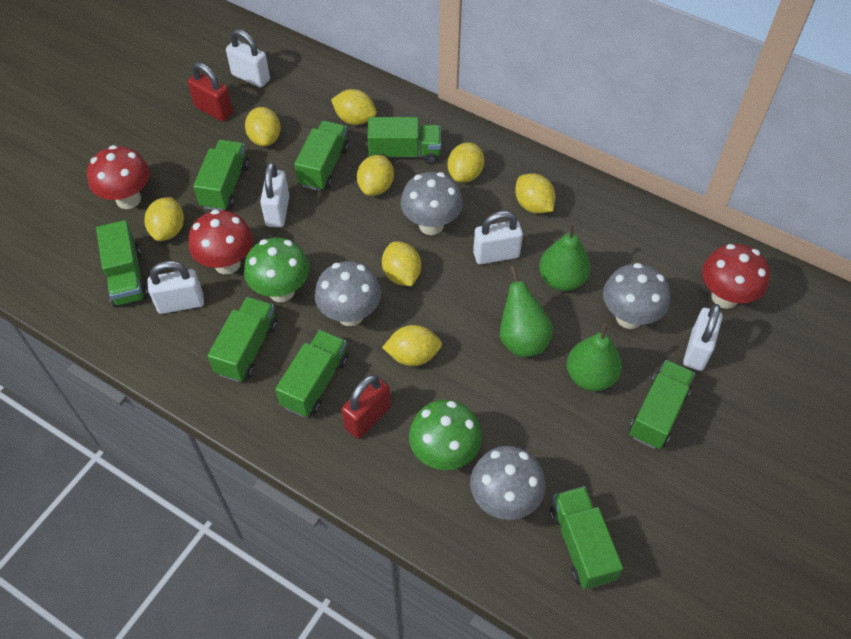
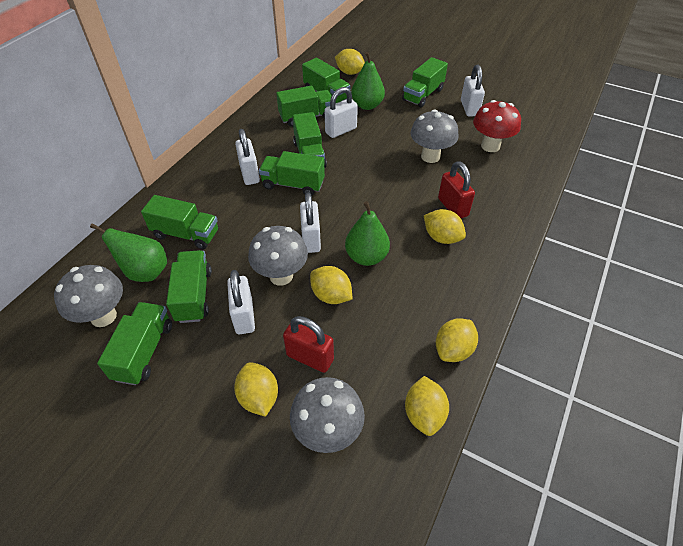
green mushroom: 2 -> 0
red mushroom: 3 -> 1
yellow lemon: 8 -> 6

